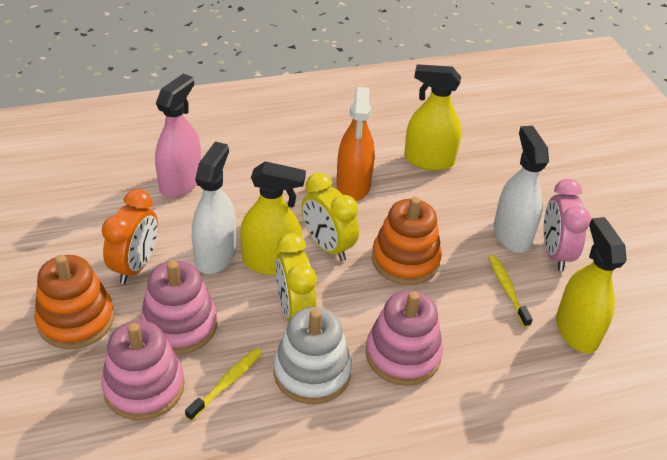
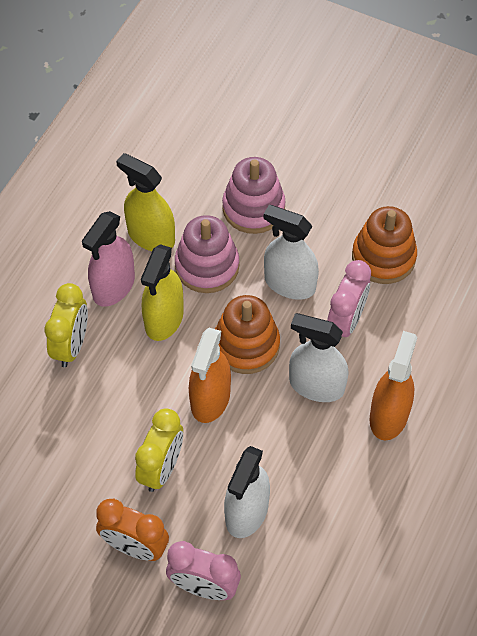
orange spray bottle: 1 -> 2
pink clock: 1 -> 2
pink stacking toy: 3 -> 2
white spray bottle: 2 -> 3
white stacking toy: 1 -> 0
yellow spray bottle: 3 -> 2
yellow toothbrush: 2 -> 0

